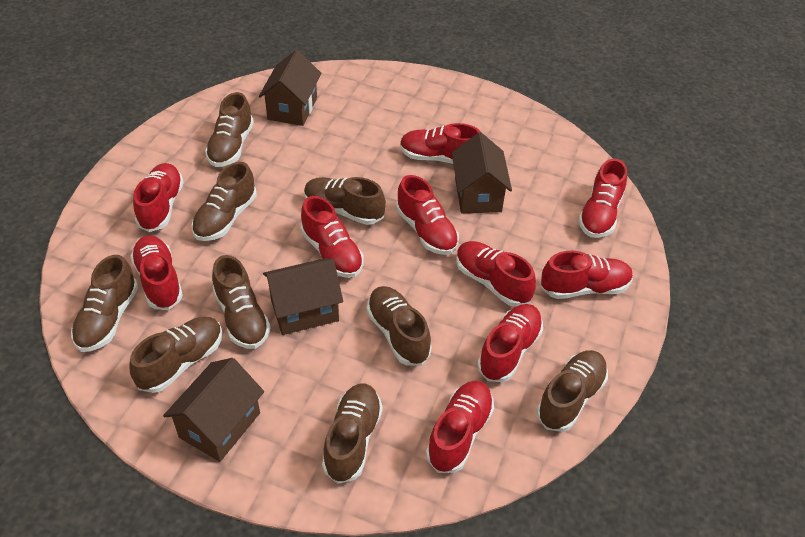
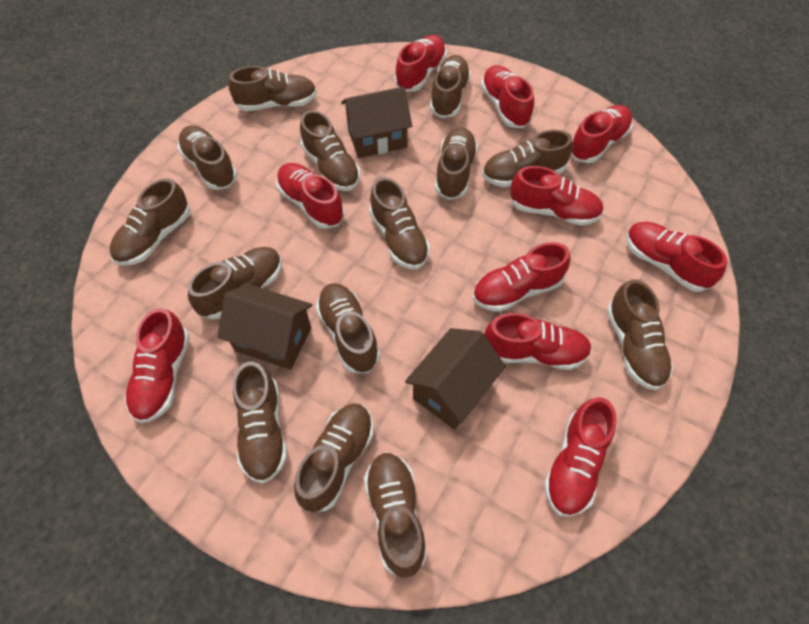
brown house: 4 -> 3
brown shoe: 9 -> 14

